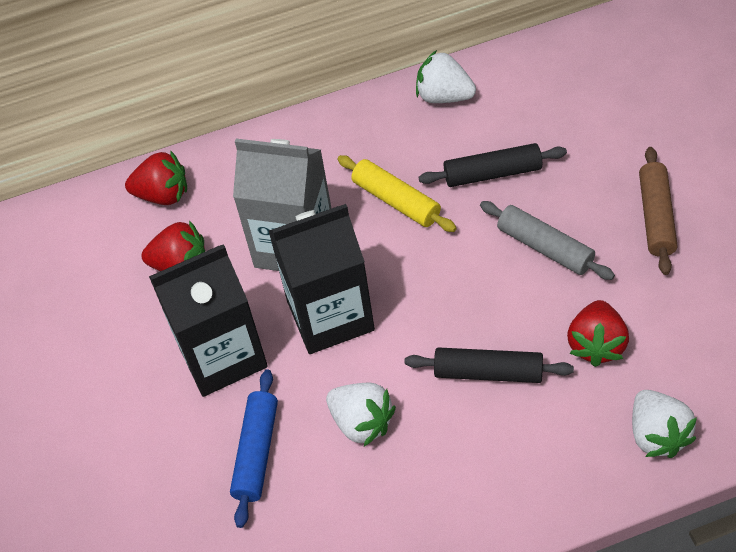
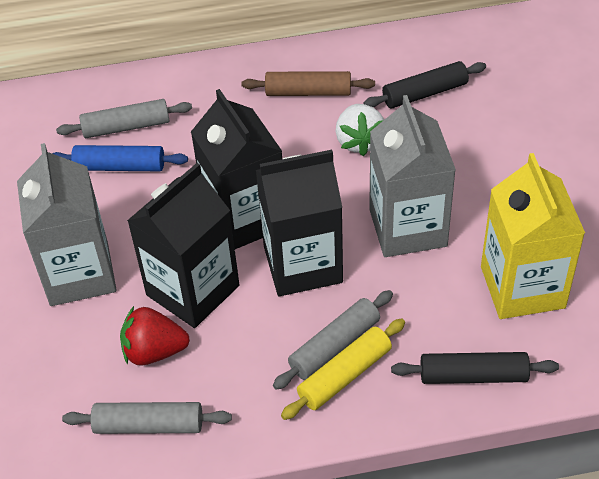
black carton: 2 -> 3
grey carton: 1 -> 2
grey rolling pin: 1 -> 3
red strawberry: 3 -> 1
white strawberry: 3 -> 1
yellow carton: 0 -> 1

